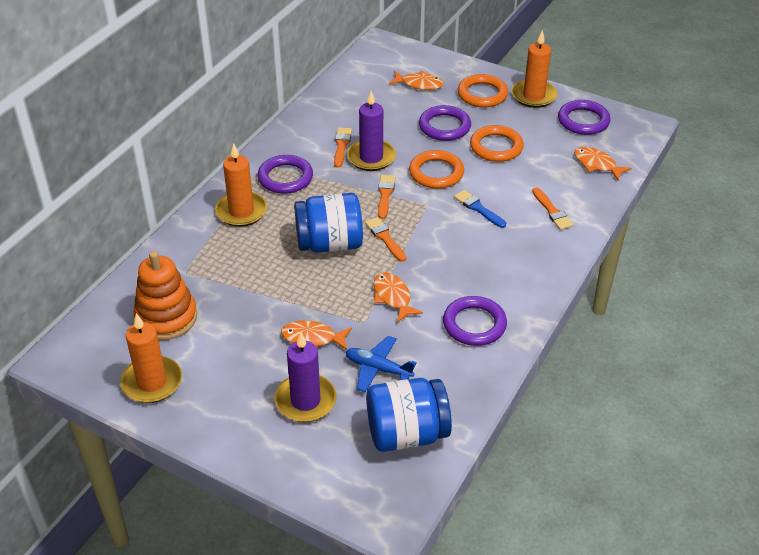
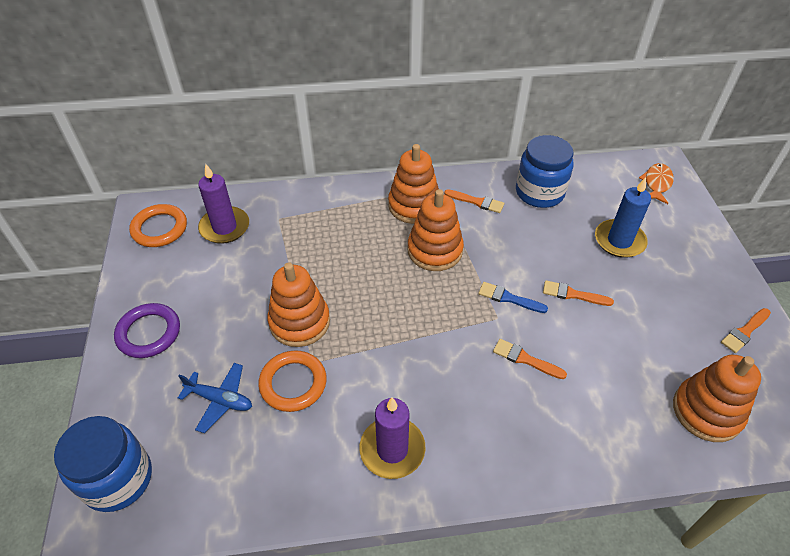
blue candle: 0 -> 1
orange candle: 3 -> 0
orange fish: 4 -> 1
orange ring: 3 -> 2
orange stacking toy: 1 -> 4
purple ring: 4 -> 1

